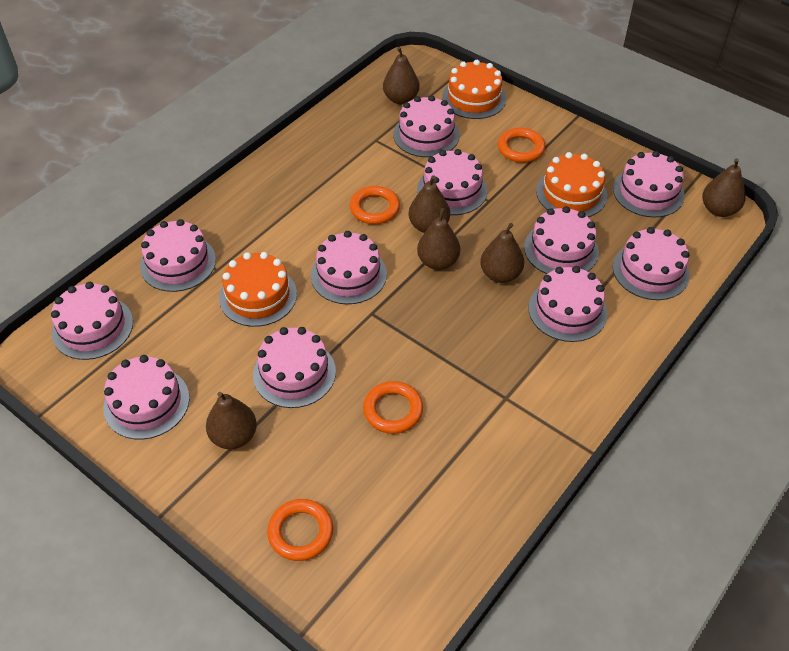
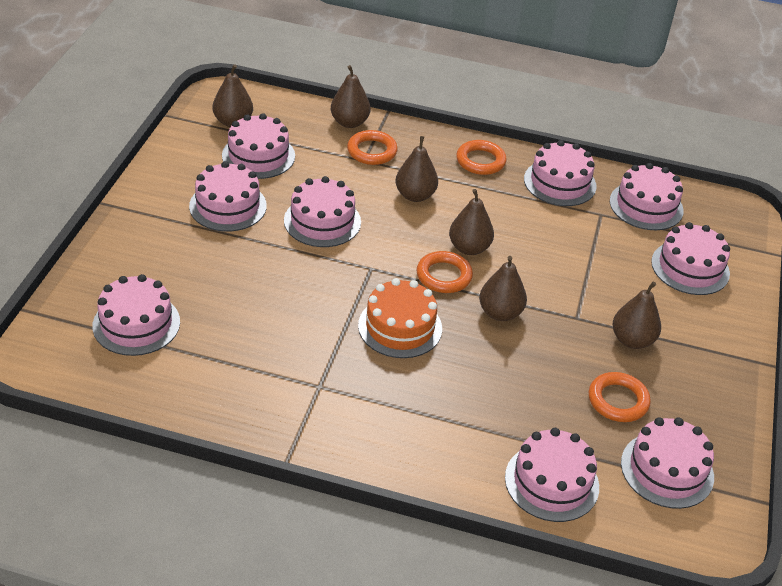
orange cake: 3 -> 1
pink cake: 11 -> 9

